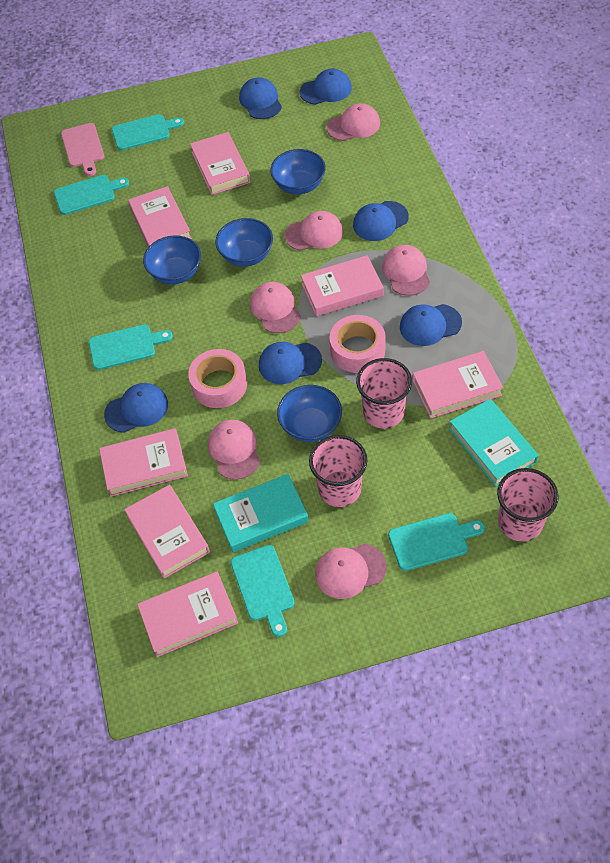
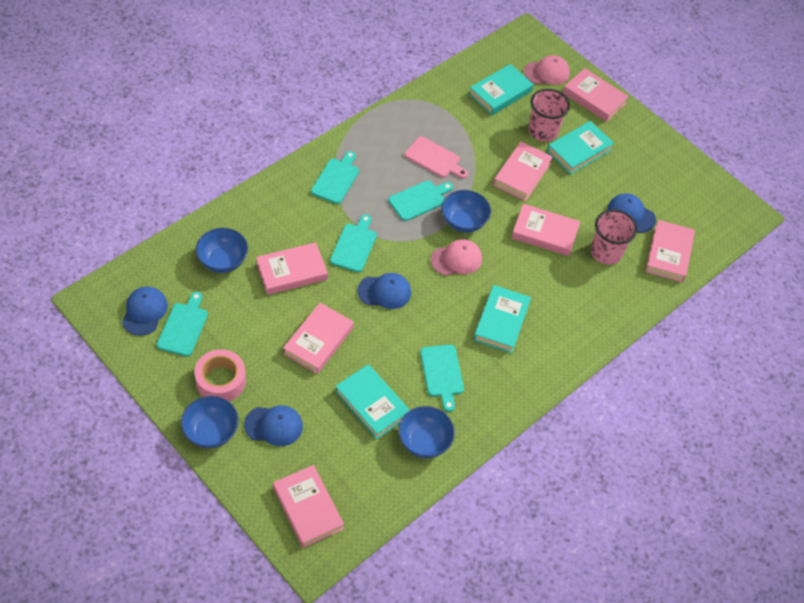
blue cap: 6 -> 4
pink cap: 6 -> 2
pink cup: 3 -> 2
pink tape: 2 -> 1
turquoise book: 2 -> 4

